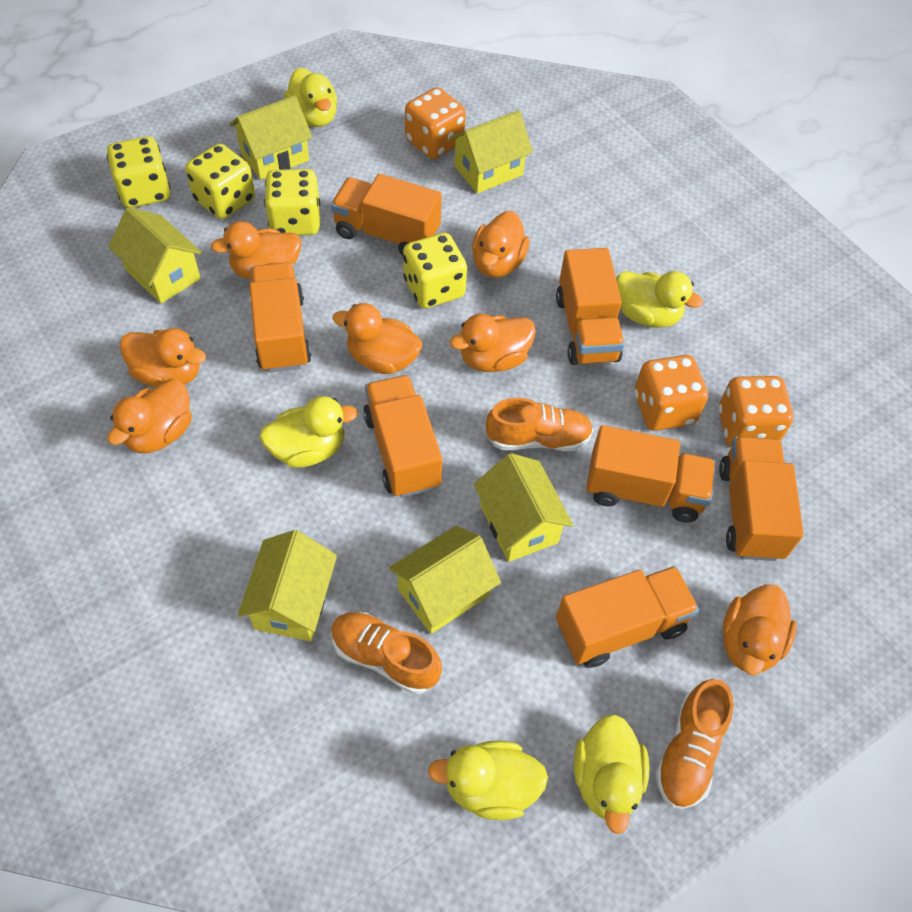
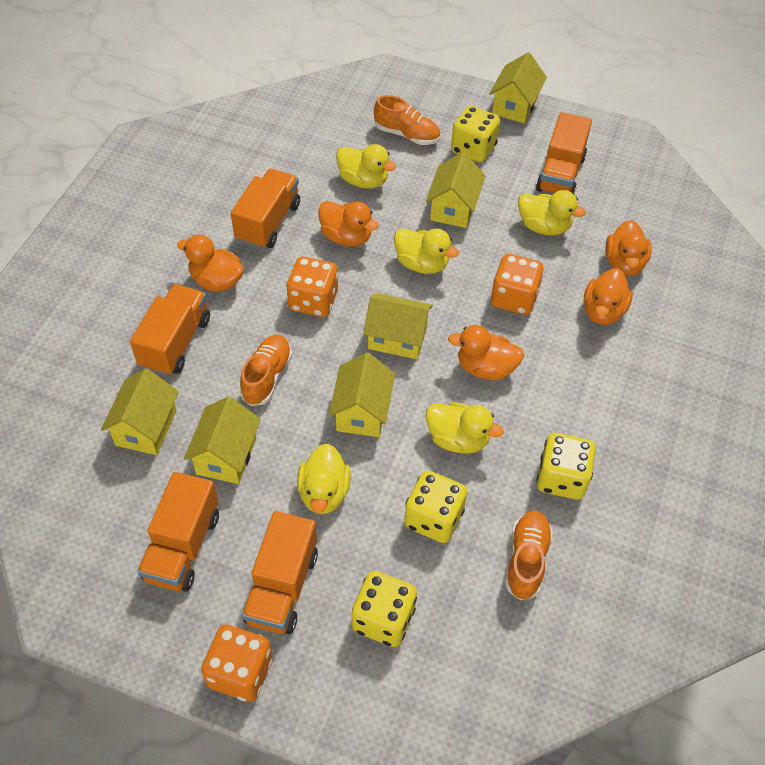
orange duck: 7 -> 5
orange truck: 7 -> 5

